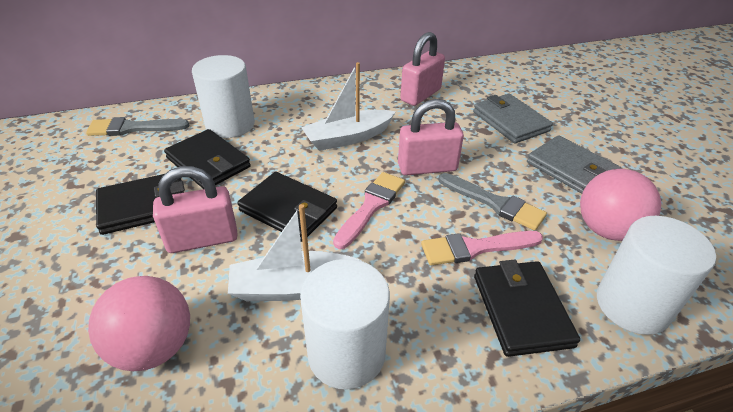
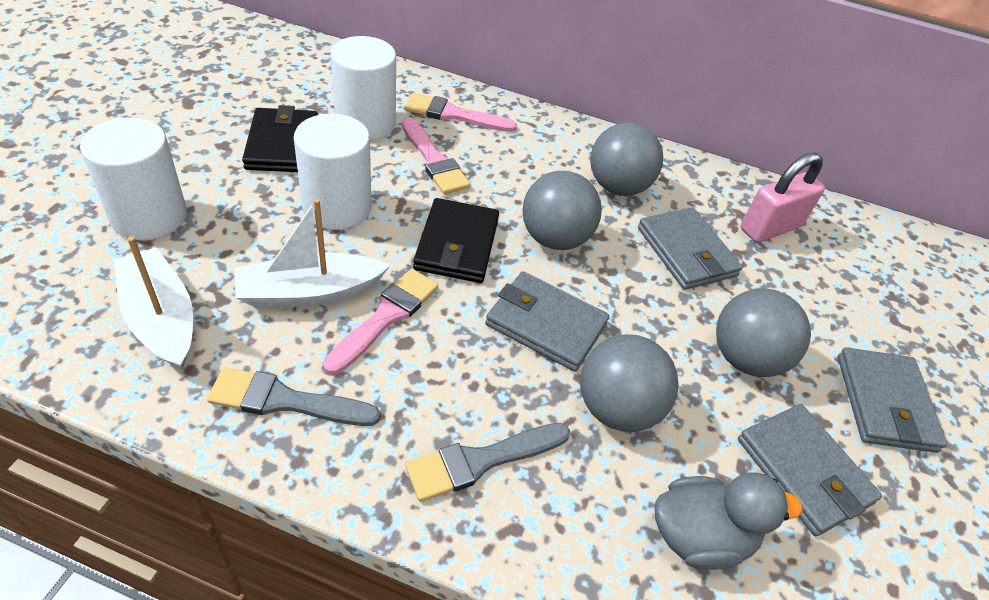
black wallet: 4 -> 2
grey ball: 0 -> 4
grey duck: 0 -> 1
grey wallet: 2 -> 4
pink ball: 2 -> 0
pink brush: 2 -> 3
pink padlock: 3 -> 1

